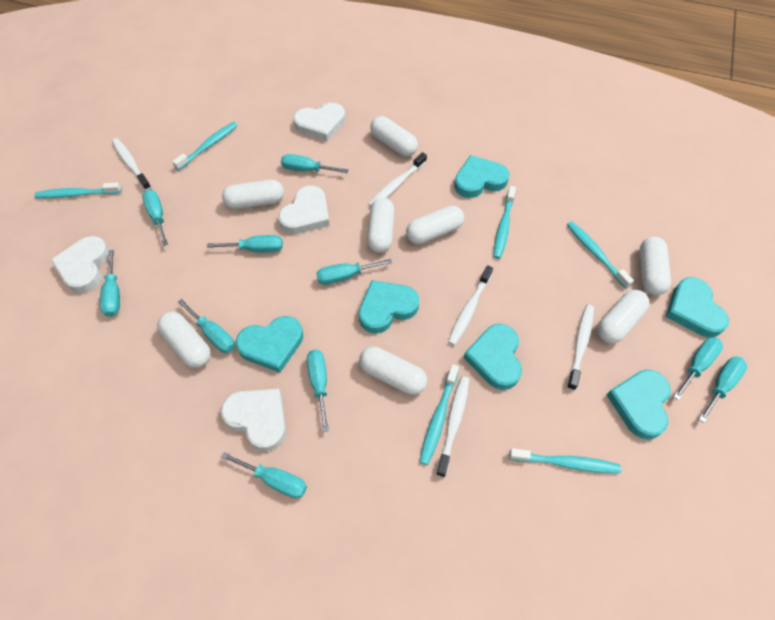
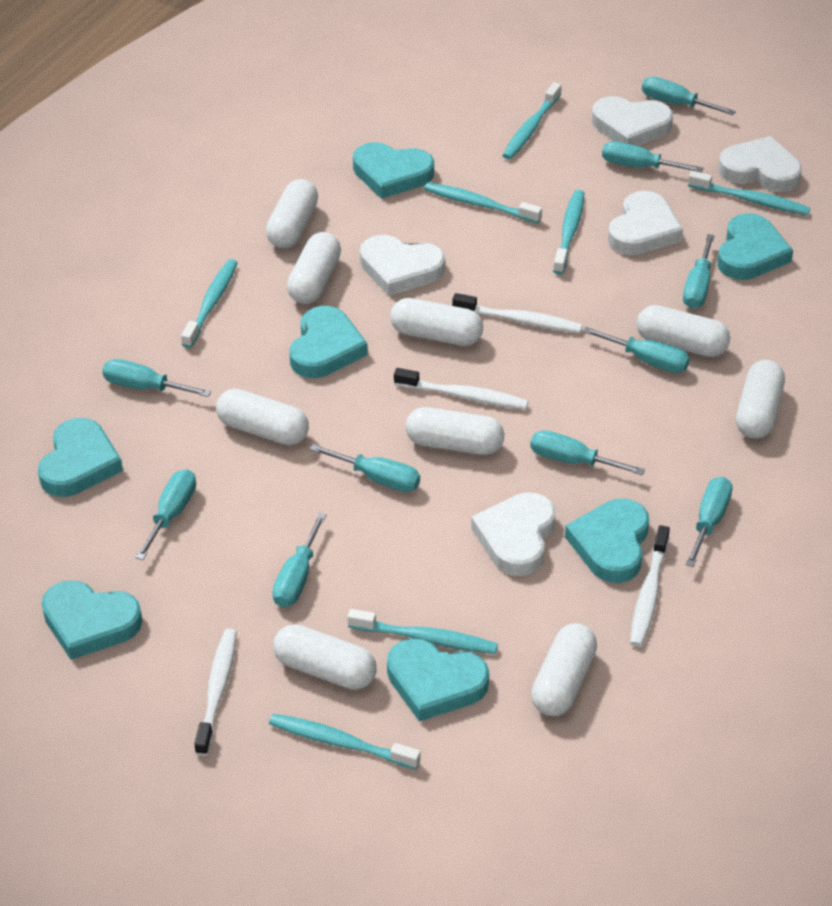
turquoise heart: 6 -> 7
turquoise toothbrush: 6 -> 7
white capsule: 8 -> 9
white heart: 4 -> 5
white toothbrush: 5 -> 4

